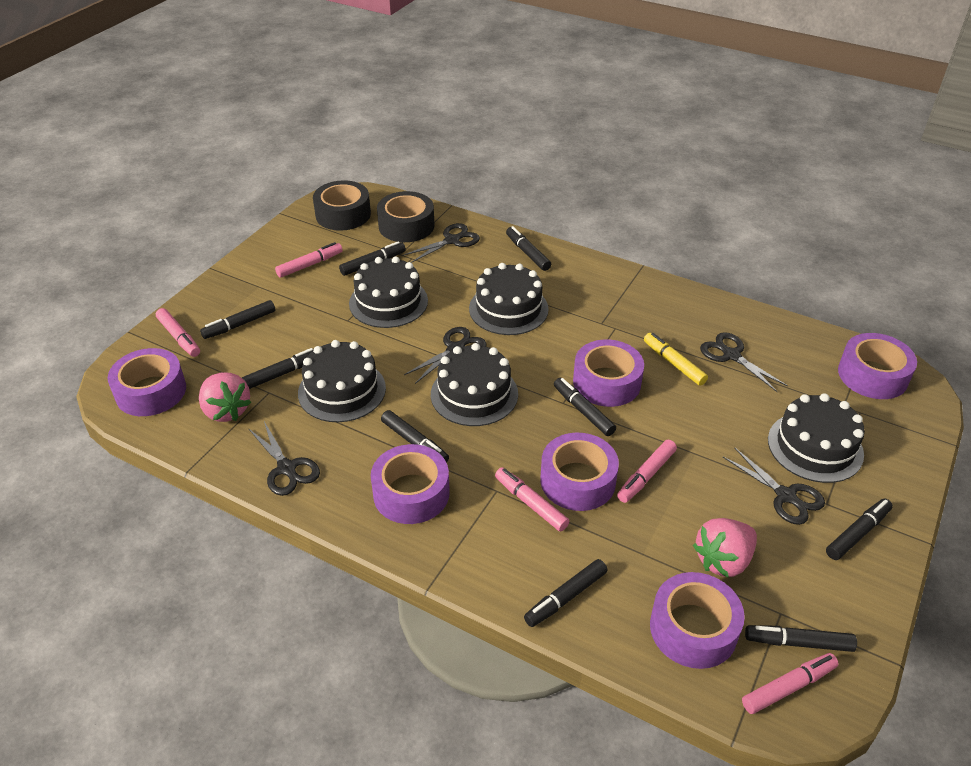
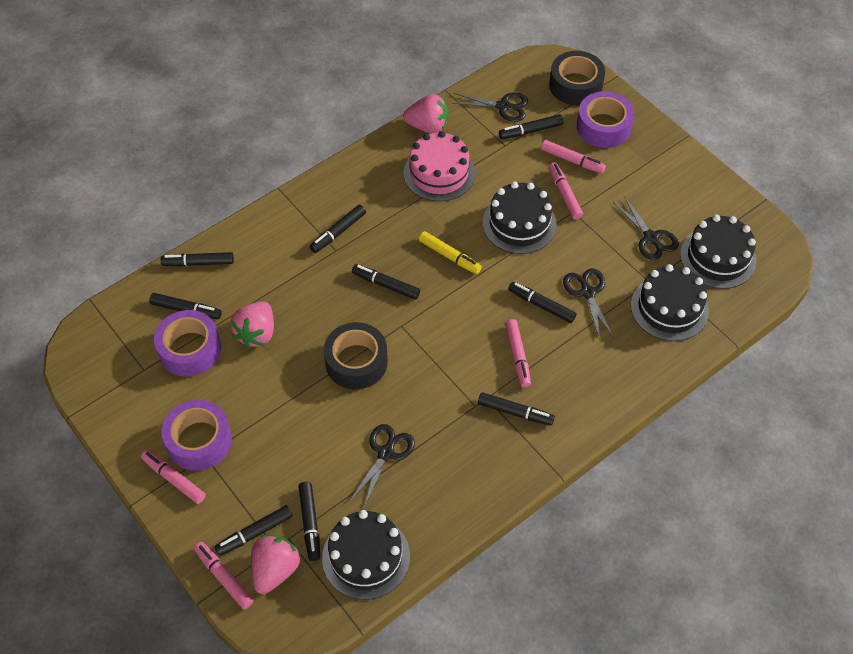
black cake: 5 -> 4
black scissors: 5 -> 4
pink cake: 0 -> 1
pink strawberry: 2 -> 3
purple tape: 6 -> 3

